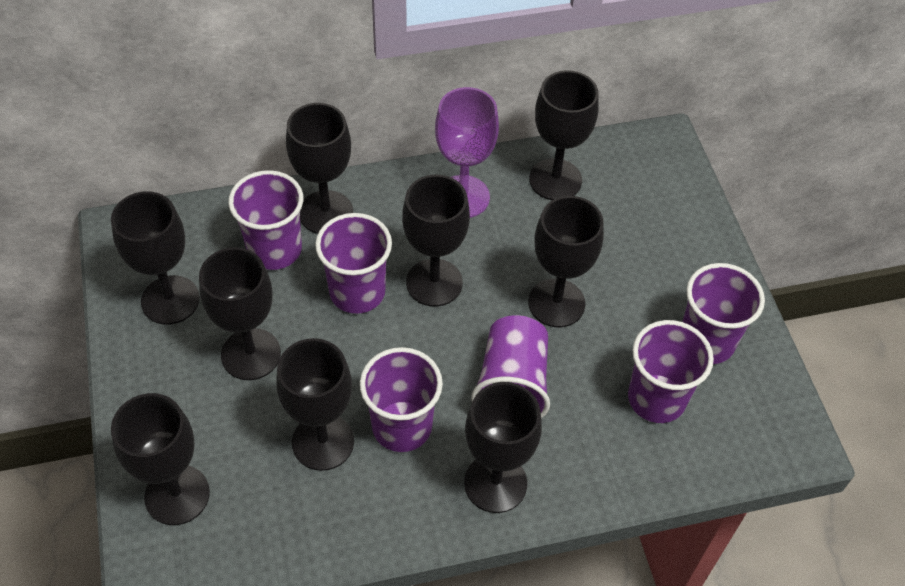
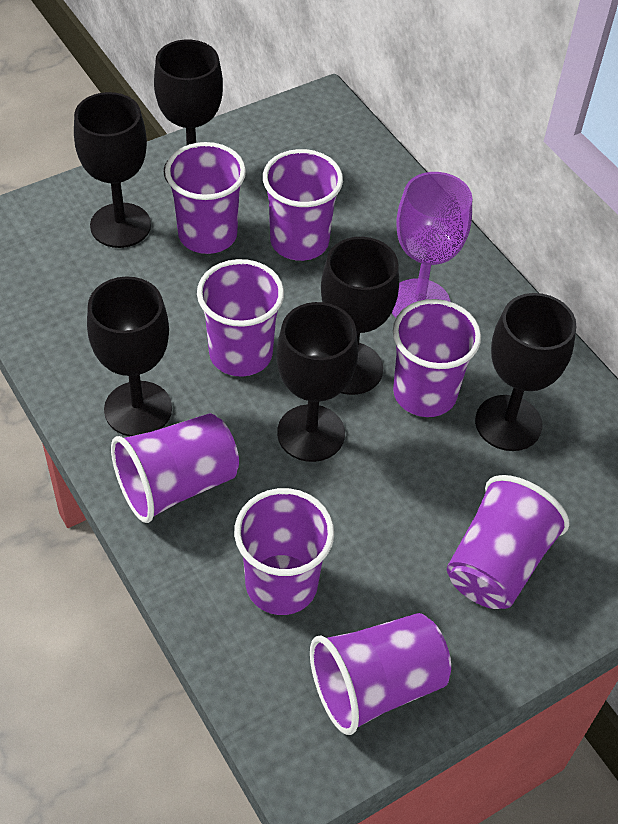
black goblet: 9 -> 6
purple cup: 6 -> 8

